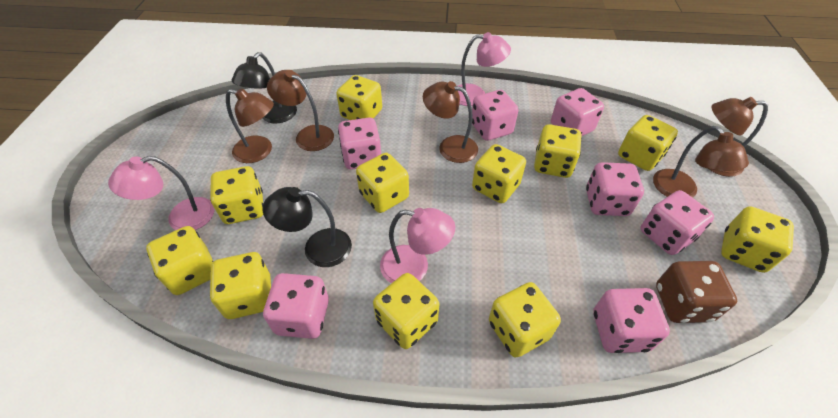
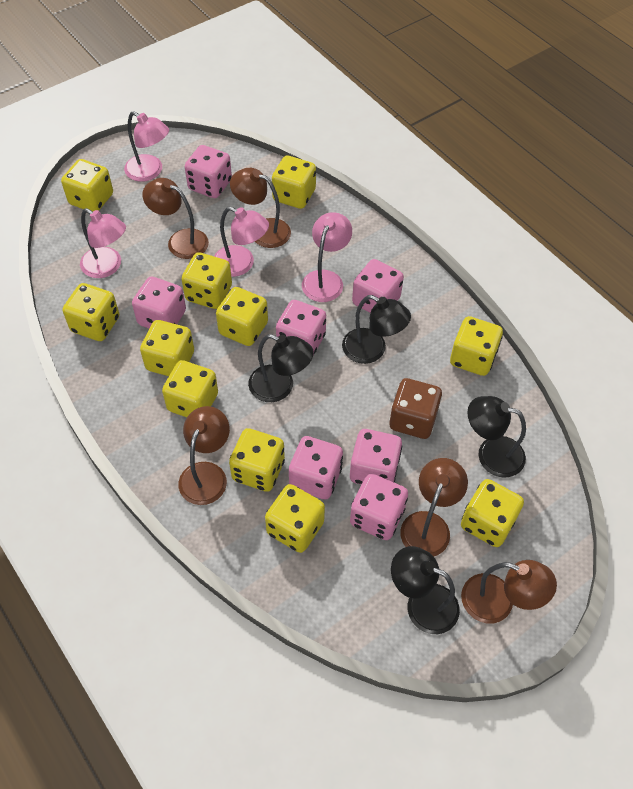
black lamp: 2 -> 4
pink lamp: 3 -> 4

